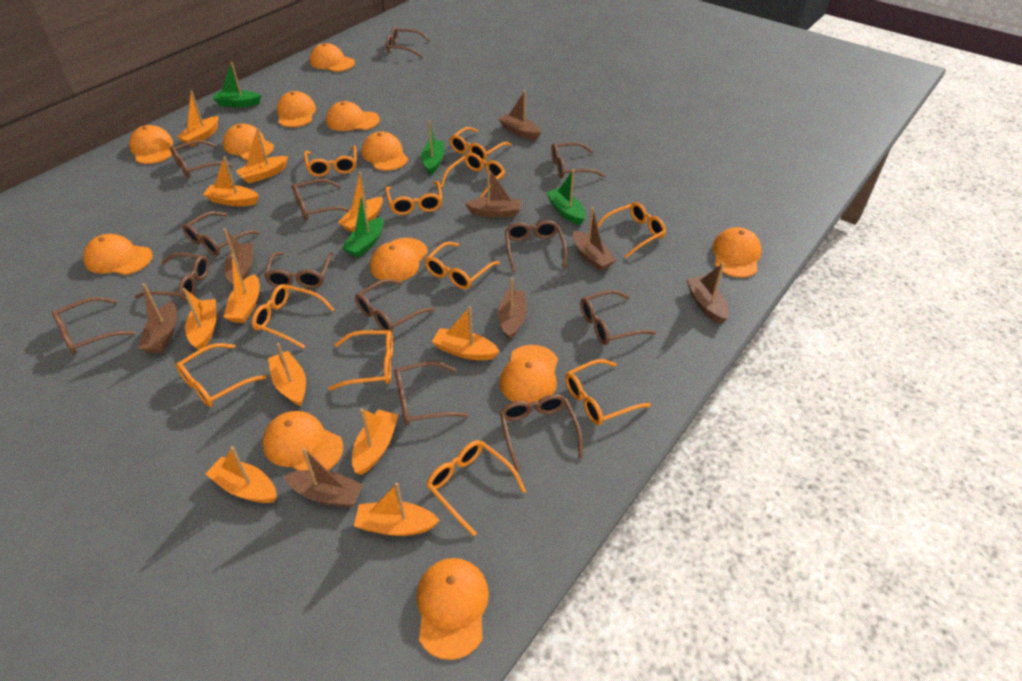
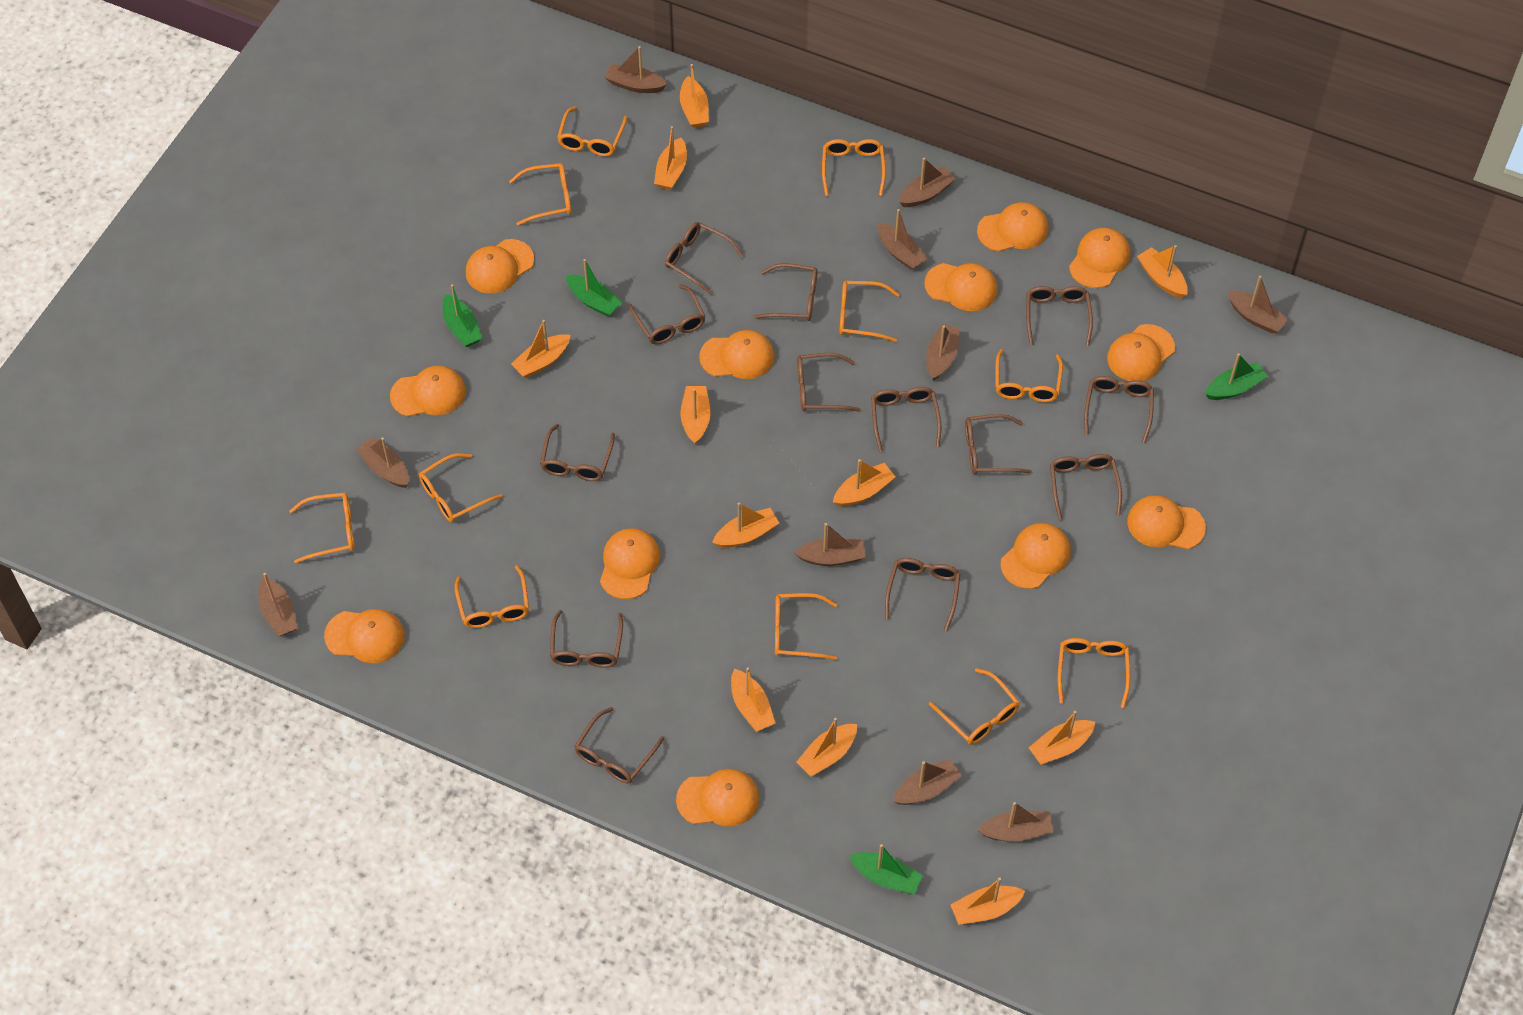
brown boat: 8 -> 10

